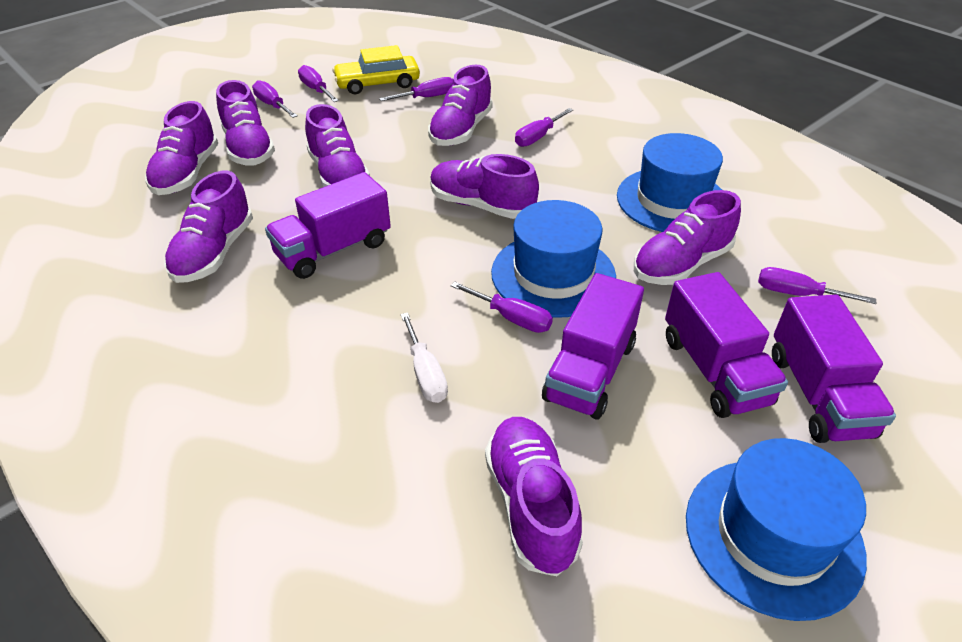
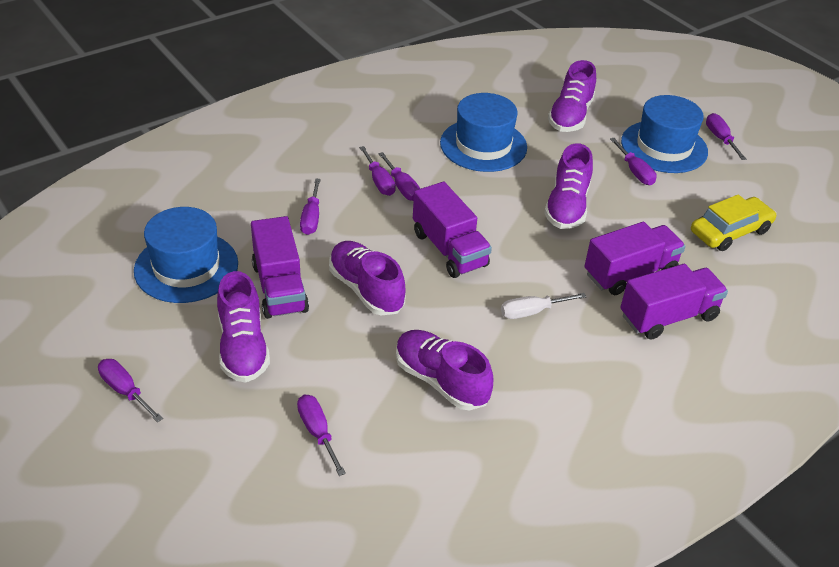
purple screwdriver: 6 -> 7
purple shoe: 8 -> 5

